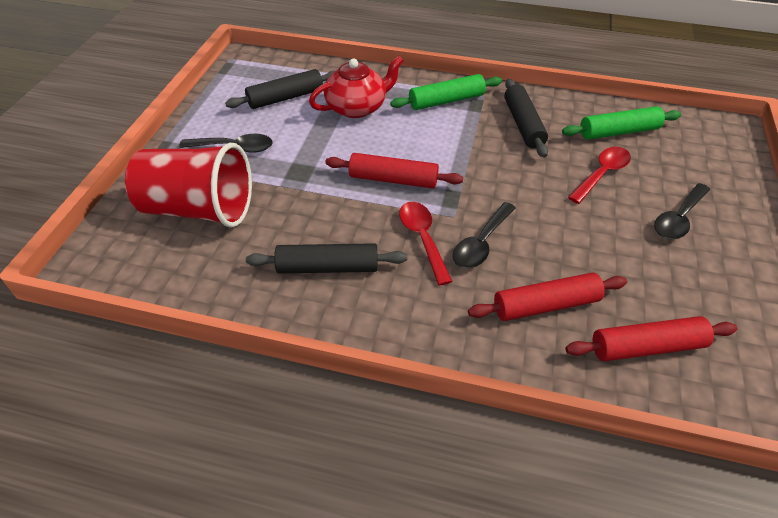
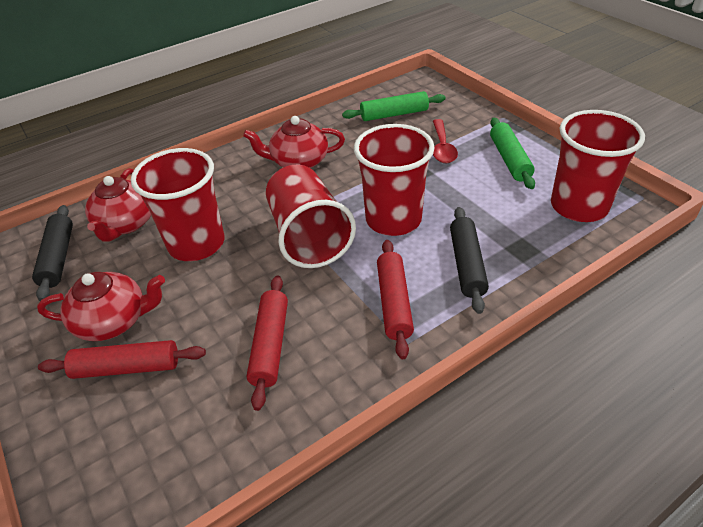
black rolling pin: 3 -> 2
black spoon: 3 -> 0
red cup: 1 -> 4
red spoon: 2 -> 1
red teapot: 1 -> 3

